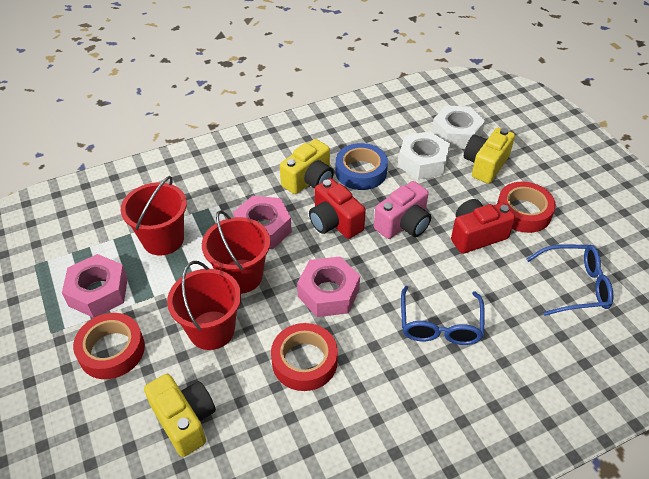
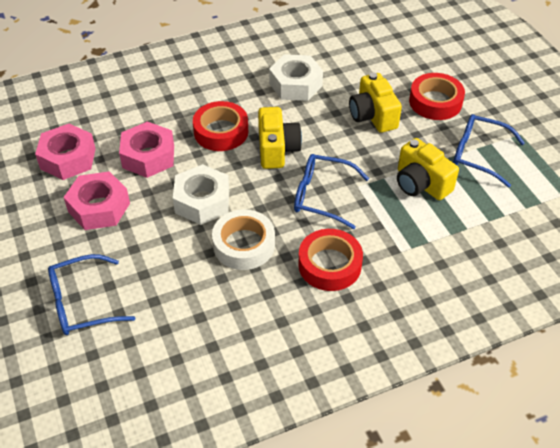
blue glasses: 2 -> 3
blue tape: 1 -> 0
pink camera: 1 -> 0
red bucket: 3 -> 0
red camera: 2 -> 0
white tape: 0 -> 1

